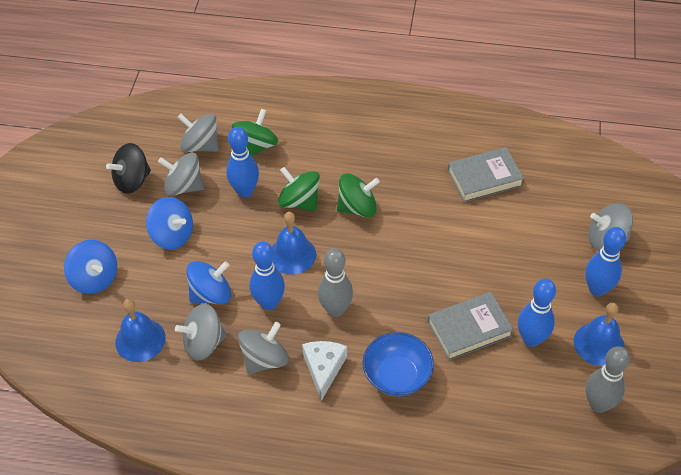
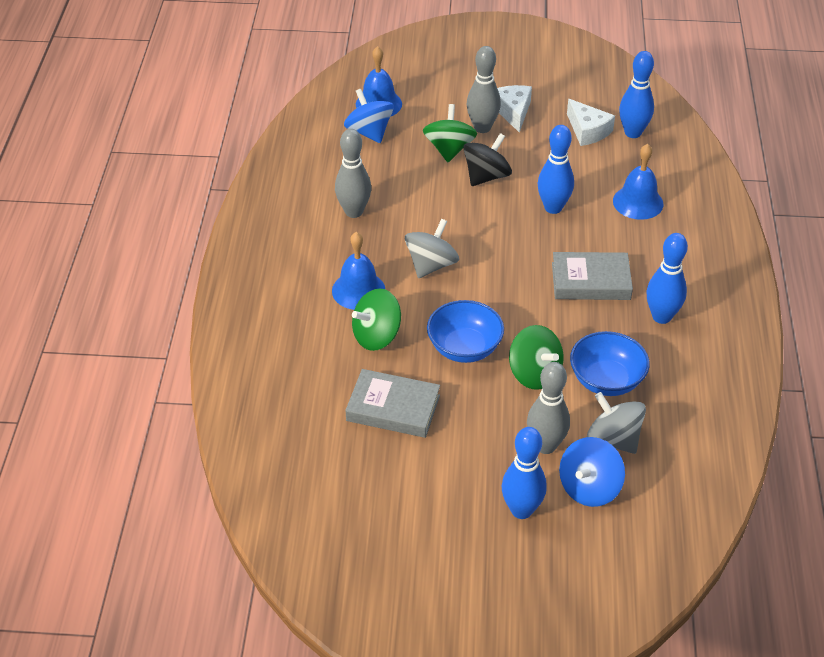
blue bowl: 1 -> 2
blue spinning top: 3 -> 2
grey bowling pin: 2 -> 3
grey spinning top: 5 -> 2
white cheese: 1 -> 2

